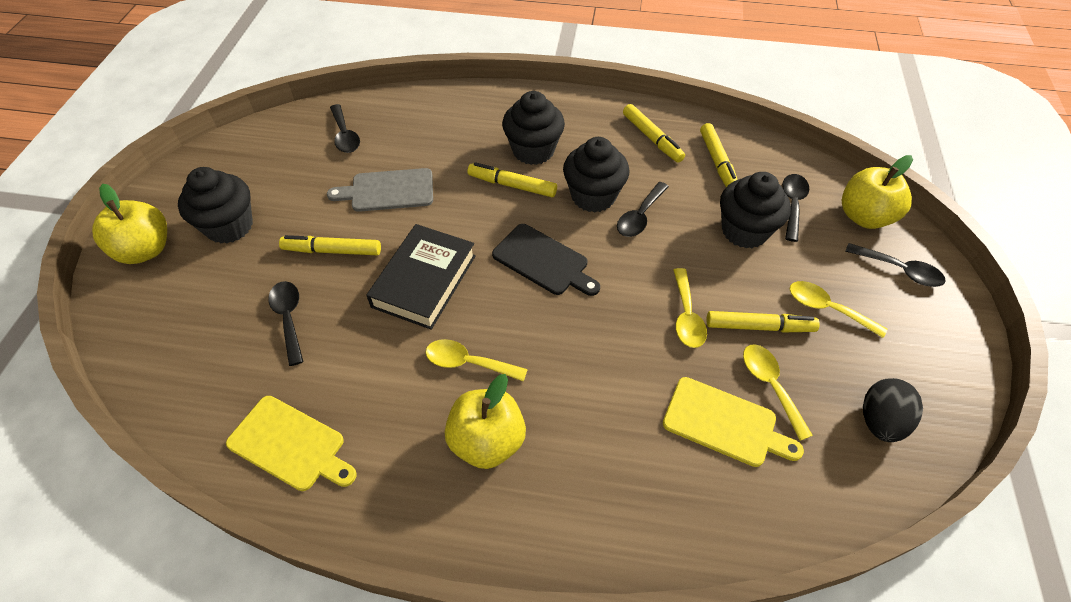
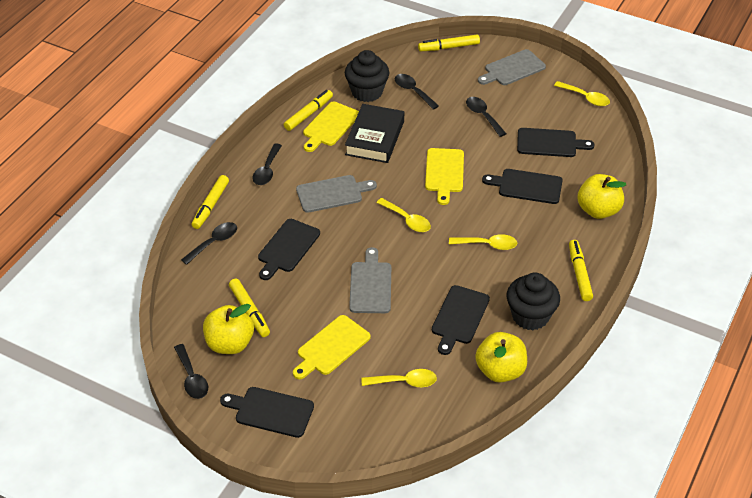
black cupcake: 4 -> 2
black cutting board: 1 -> 5
black egg: 1 -> 0
grey cutting board: 1 -> 3
yellow cutting board: 2 -> 3

